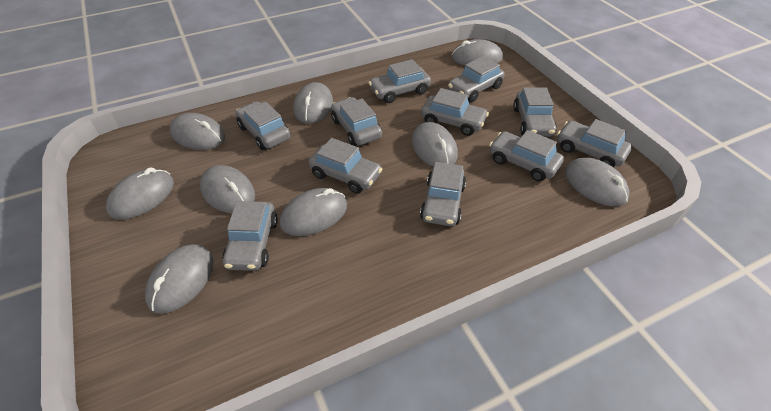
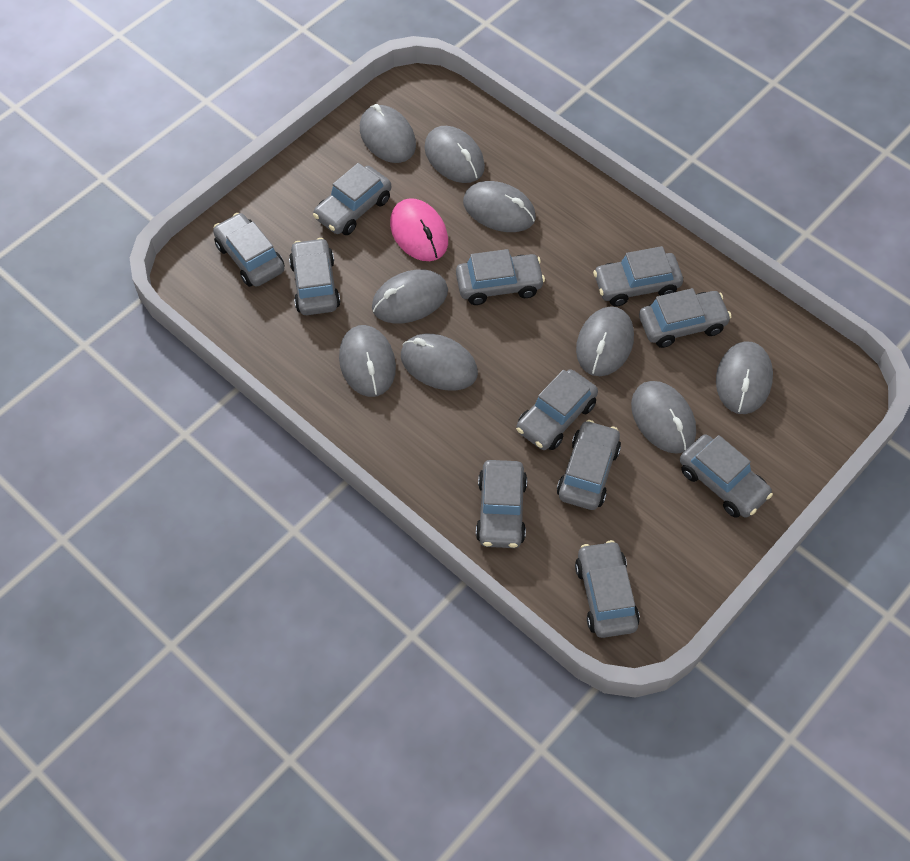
pink mouse: 0 -> 1

